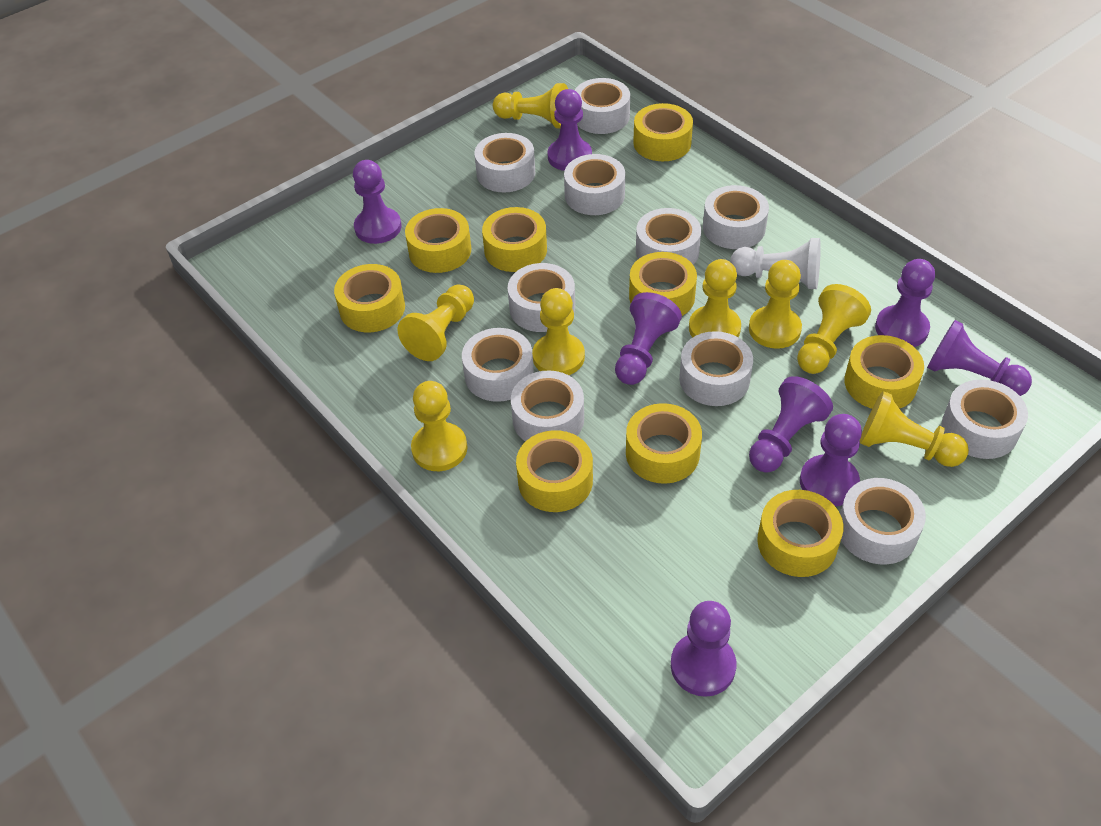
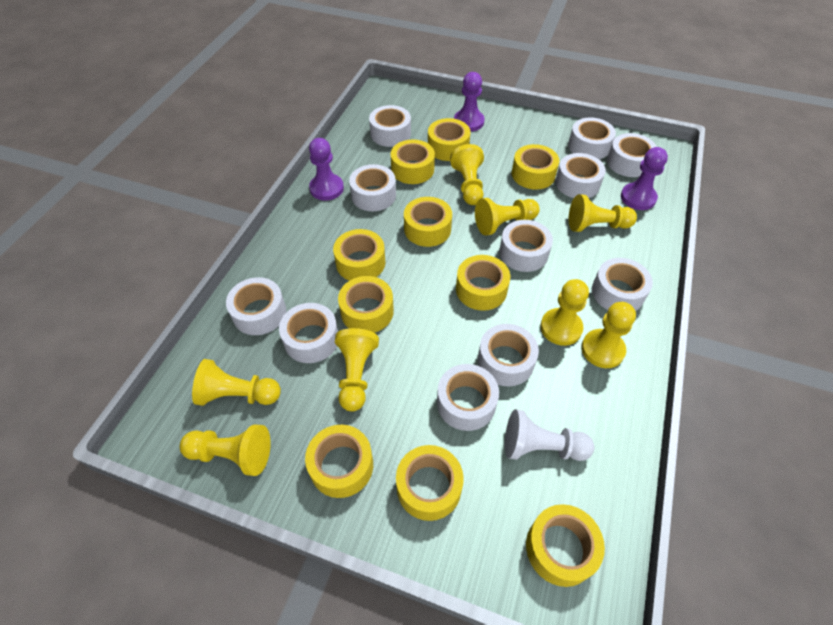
purple pawn: 8 -> 3
yellow tape: 9 -> 10

